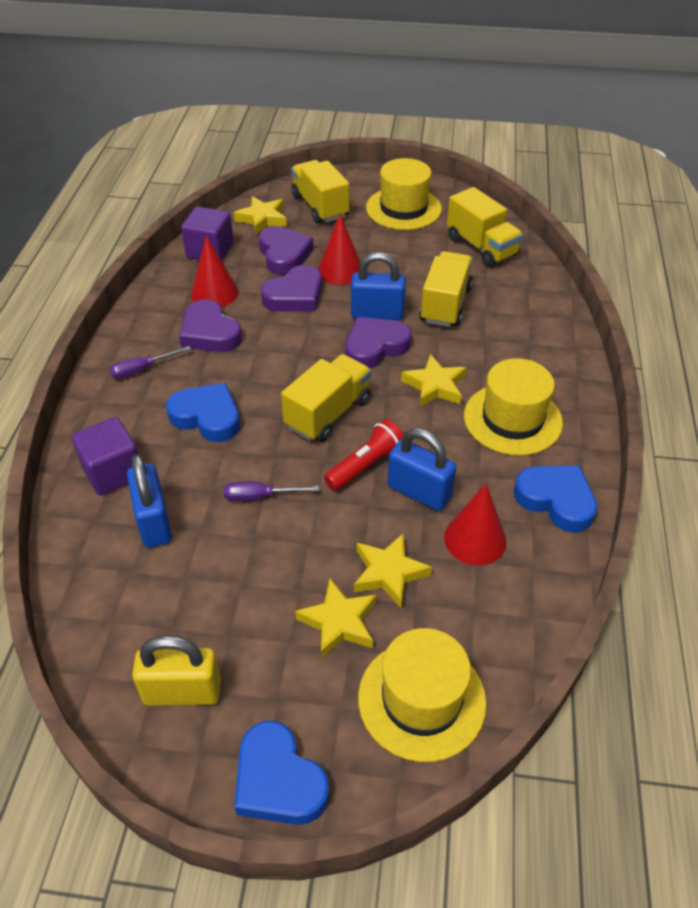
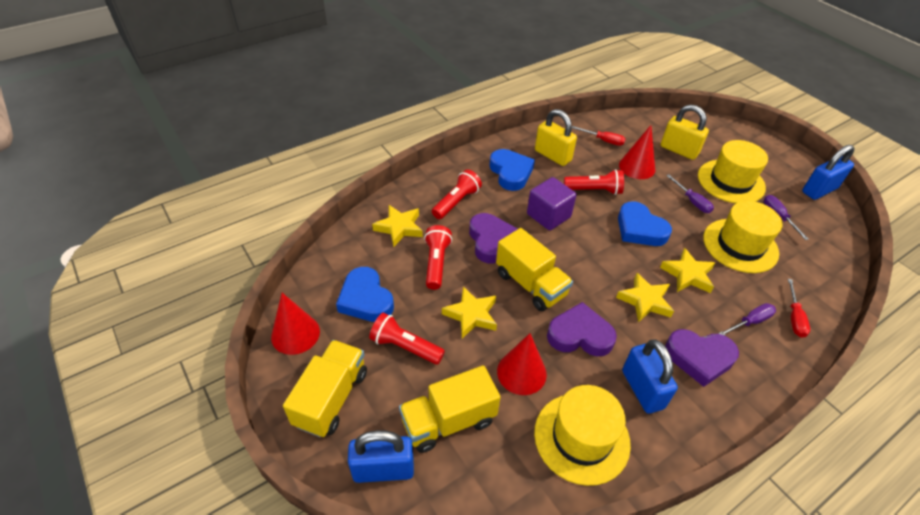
purple cube: 2 -> 1
purple heart: 4 -> 3
purple screwdriver: 2 -> 3
red flashlight: 1 -> 4
red screwdriver: 0 -> 2
yellow padlock: 1 -> 2
yellow truck: 4 -> 3

